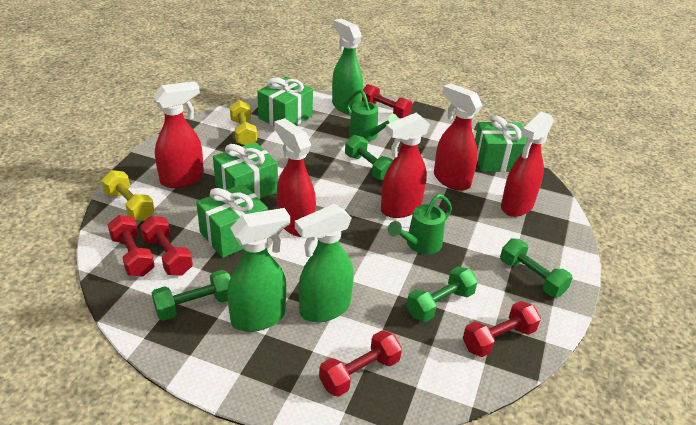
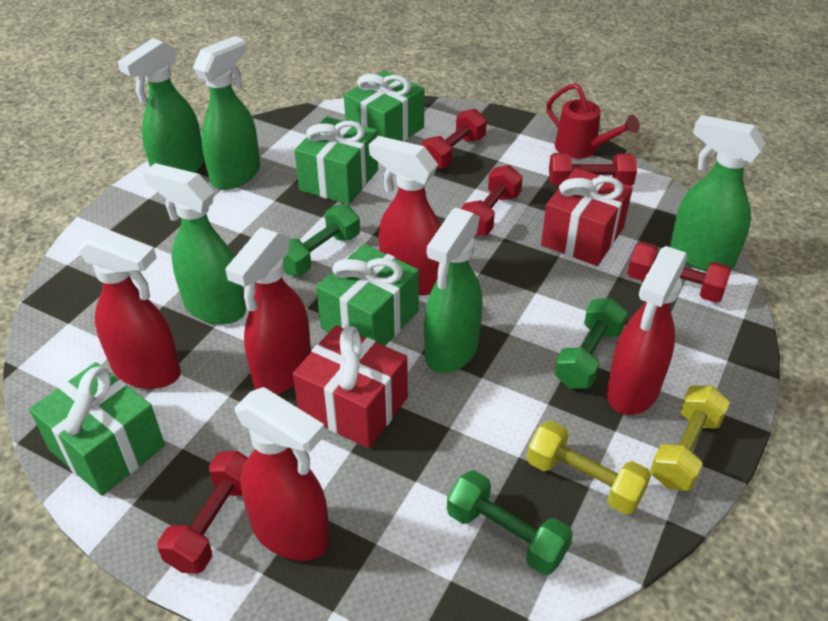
green dumbbell: 4 -> 3
green spray bottle: 3 -> 5
green watering can: 2 -> 0
red gift: 0 -> 2
red watering can: 0 -> 1

